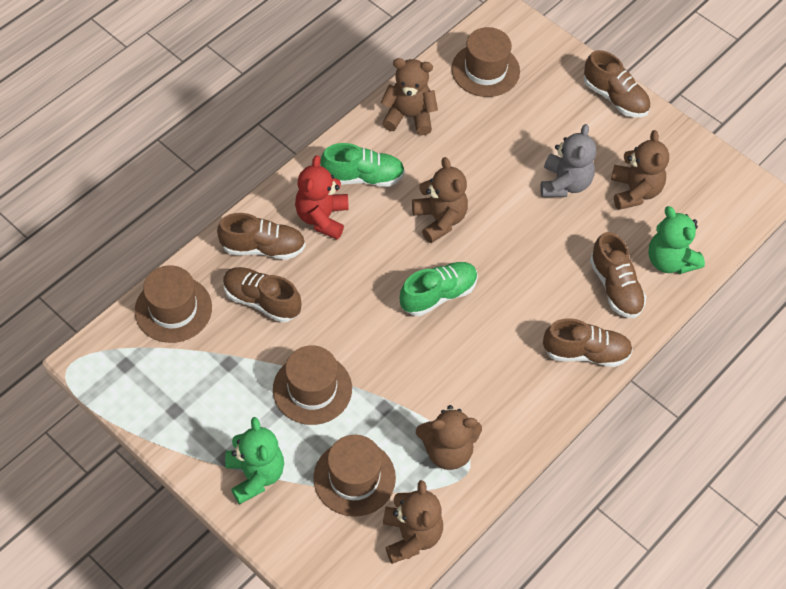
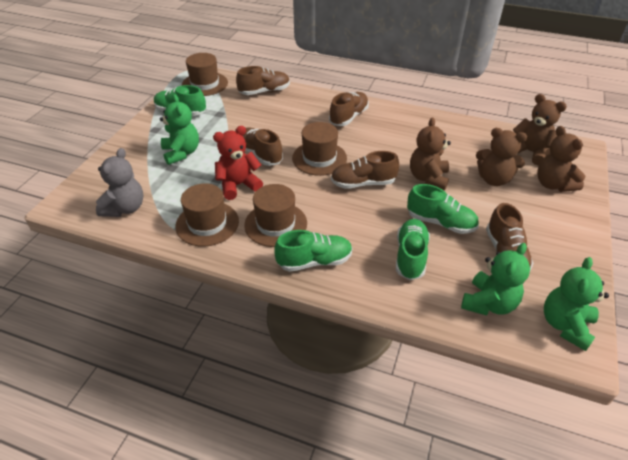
brown teddy bear: 5 -> 4
green shoe: 2 -> 4
green teddy bear: 2 -> 3

